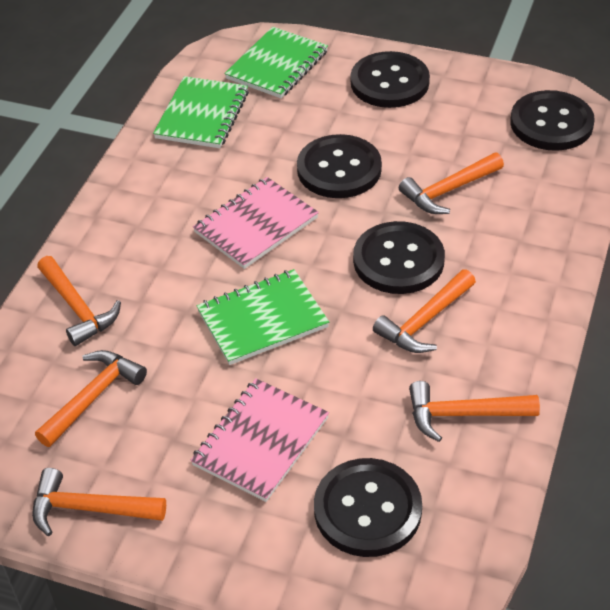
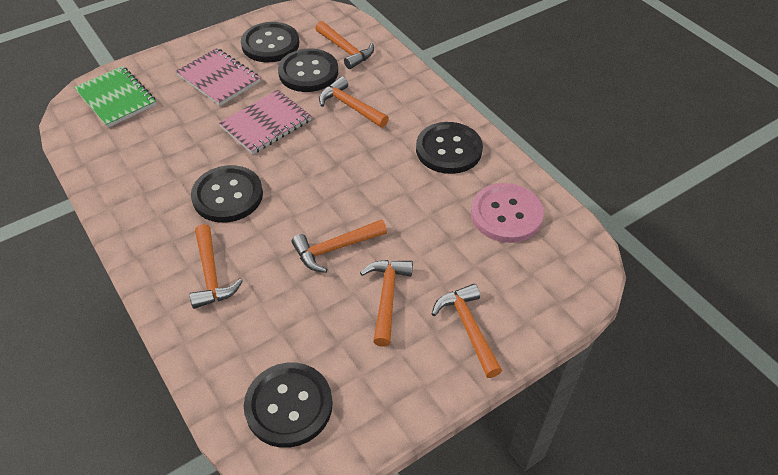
green notebook: 3 -> 1
pink button: 0 -> 1

